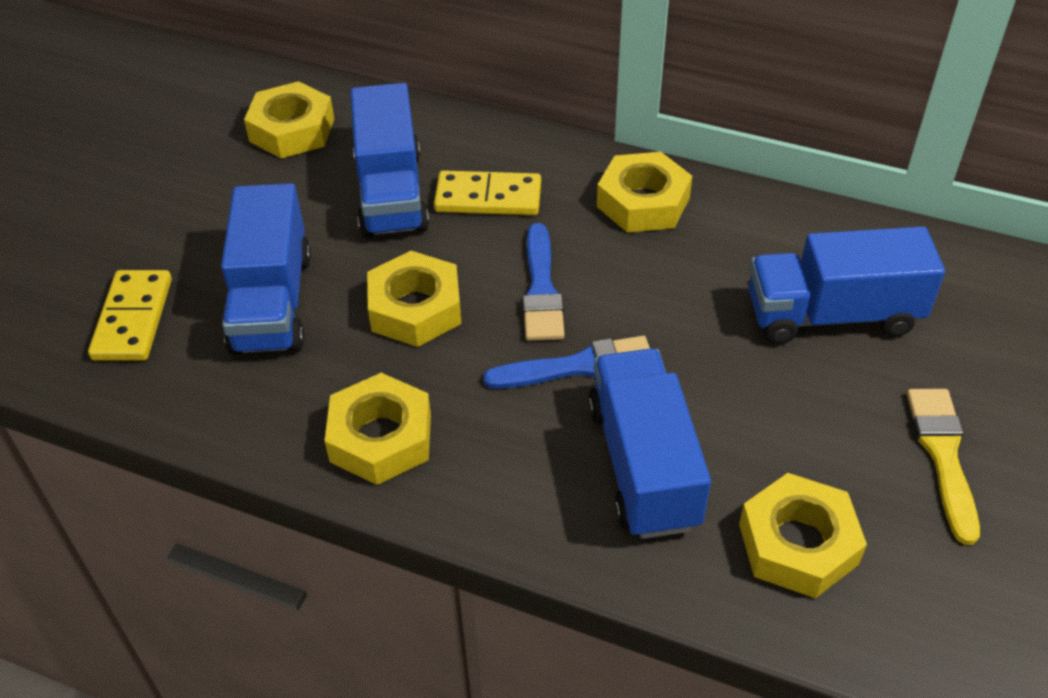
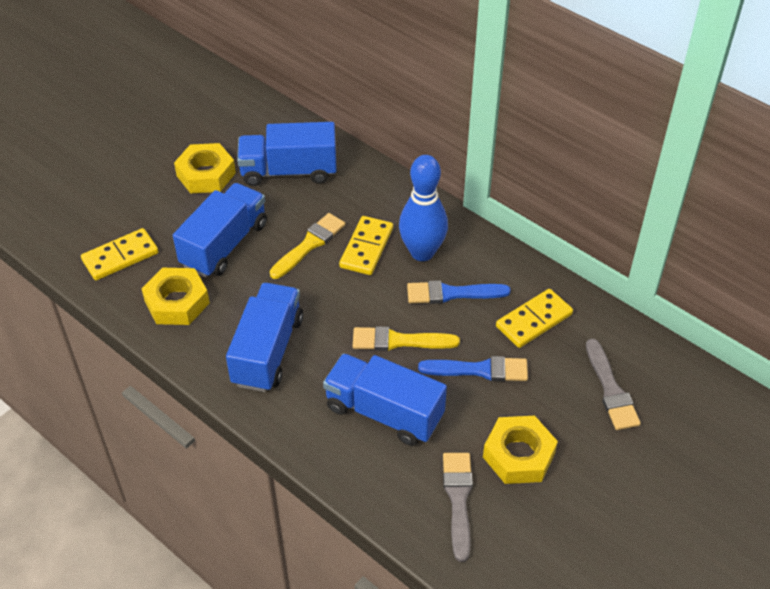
blue bowling pin: 0 -> 1
grey brush: 0 -> 2
yellow brush: 1 -> 2
yellow domino: 2 -> 3
yellow nut: 5 -> 3

